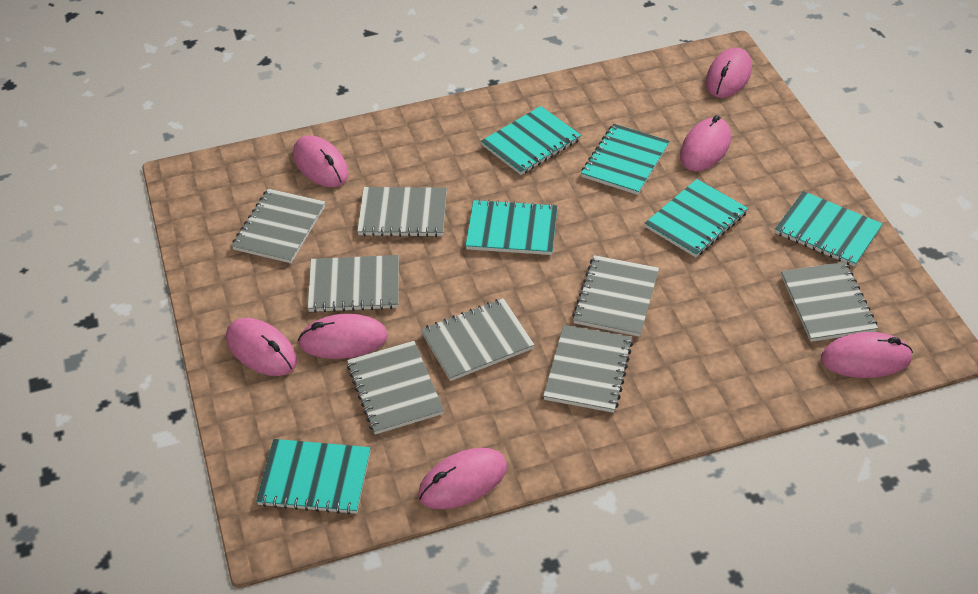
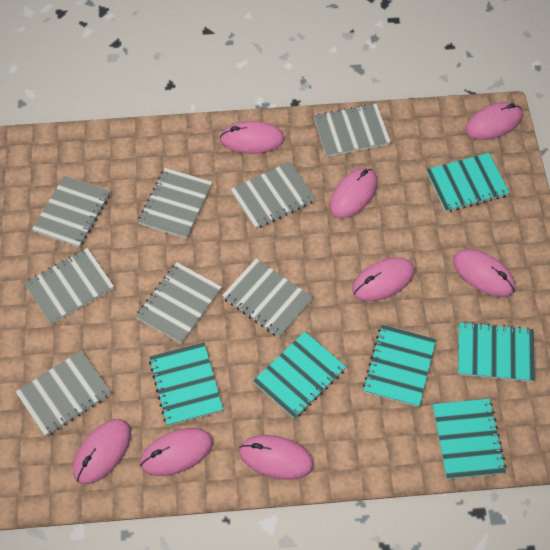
pink mouse: 7 -> 8

